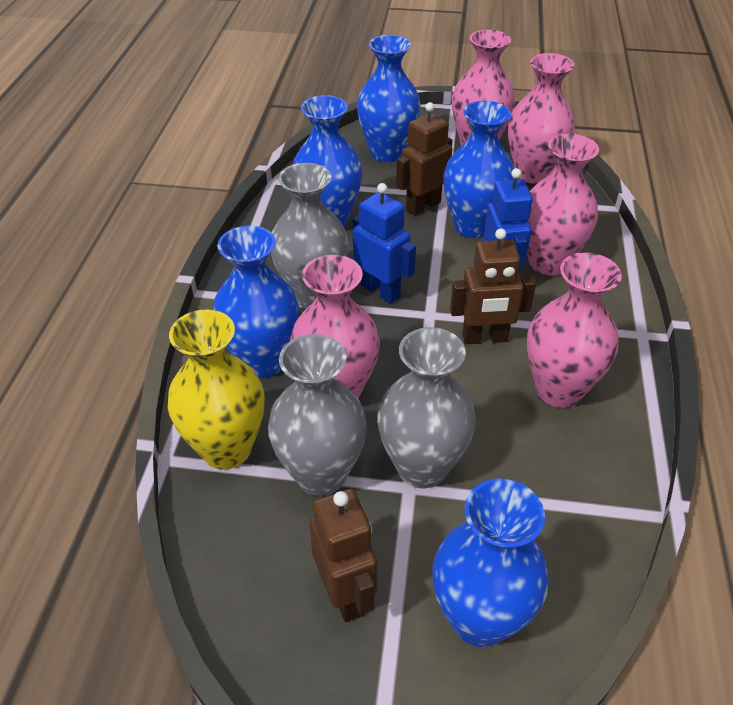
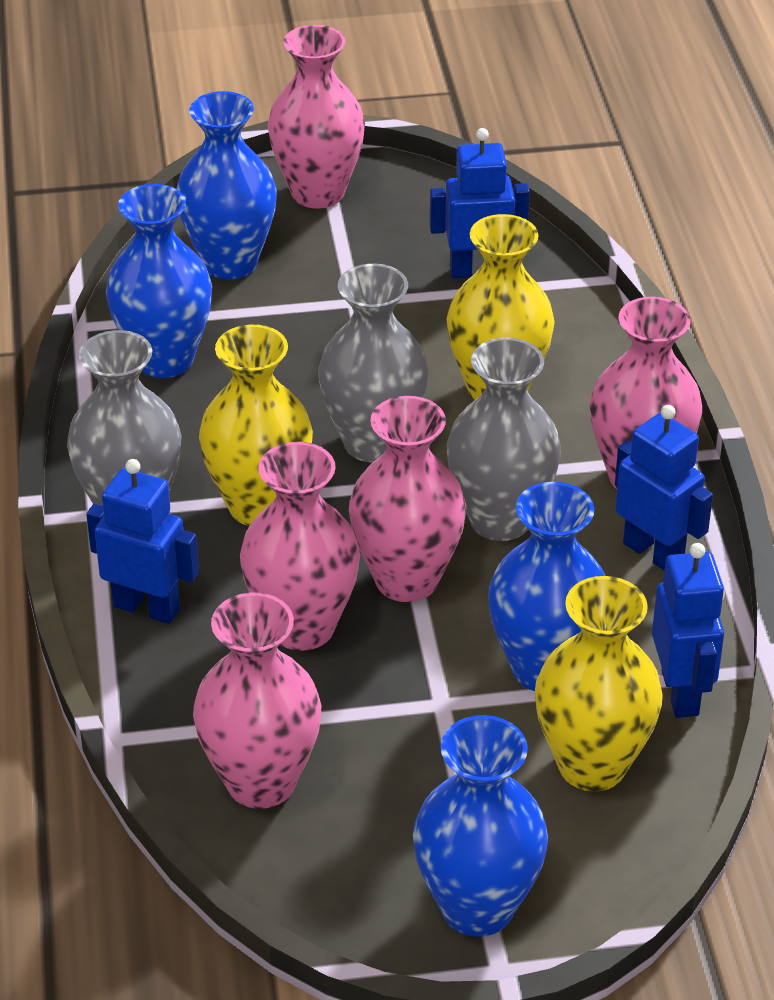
blue robot: 2 -> 4
blue vase: 5 -> 4
brown robot: 3 -> 0
yellow vase: 1 -> 3

